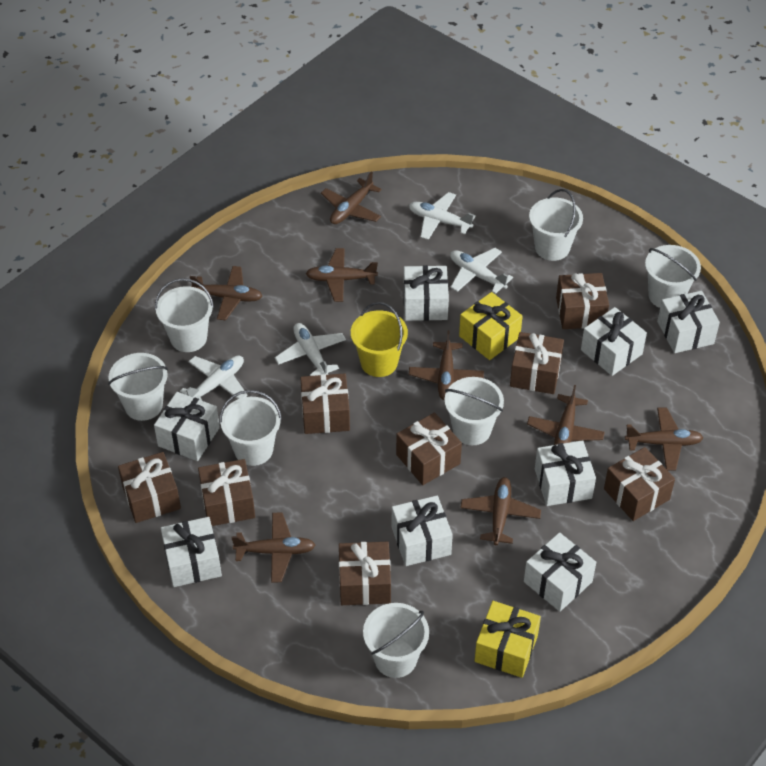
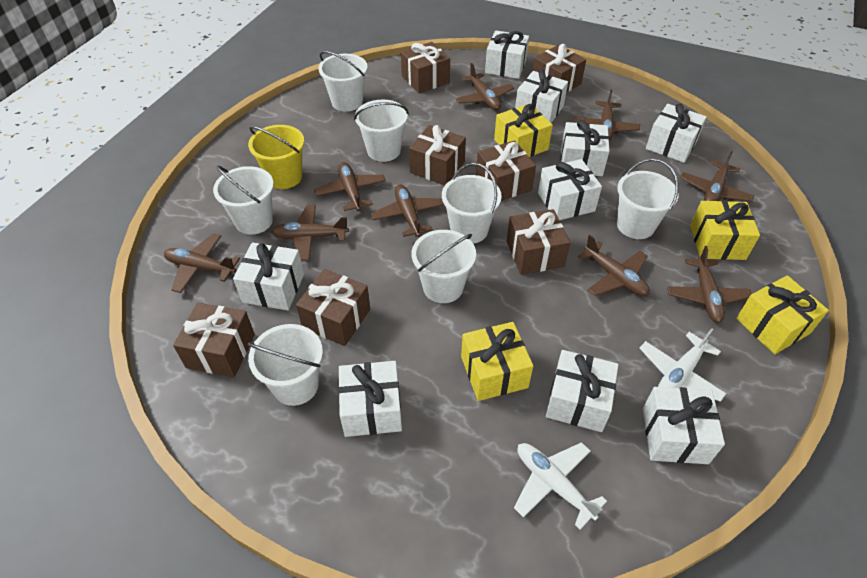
brown gift: 8 -> 7
brown plane: 8 -> 9
white gift: 8 -> 9
white plane: 4 -> 2
yellow gift: 2 -> 4

